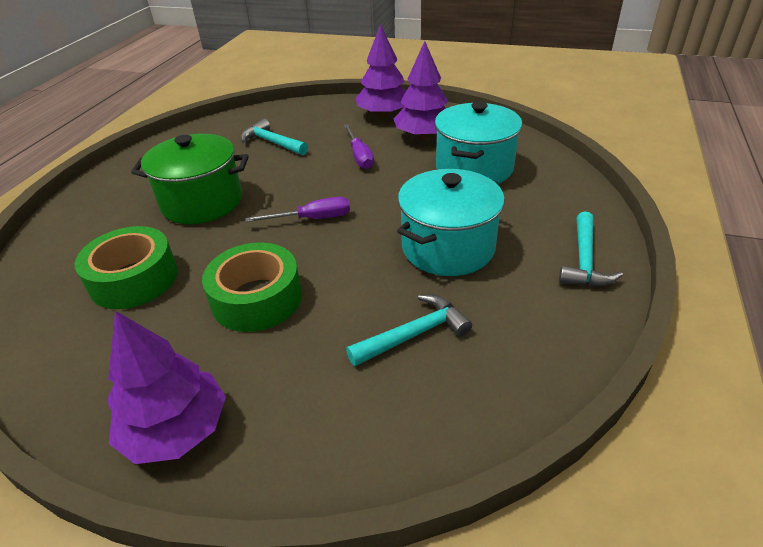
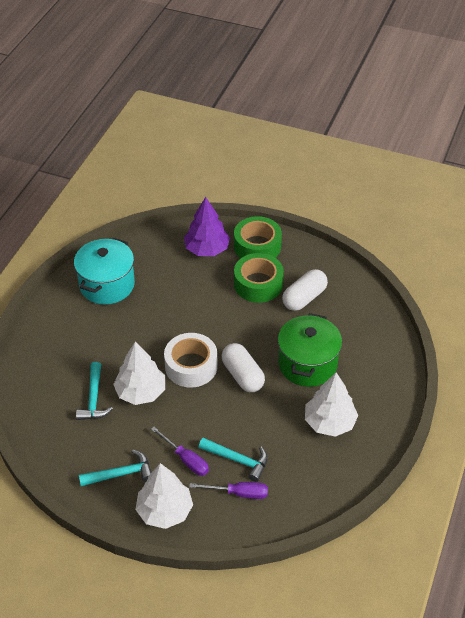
purple tree: 3 -> 1
turquoise pot: 2 -> 1
white capsule: 0 -> 2
white tape: 0 -> 1
white tree: 0 -> 3

